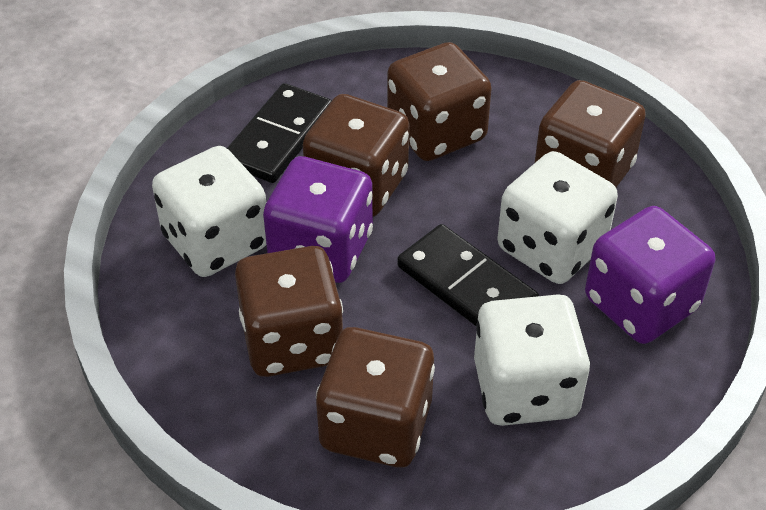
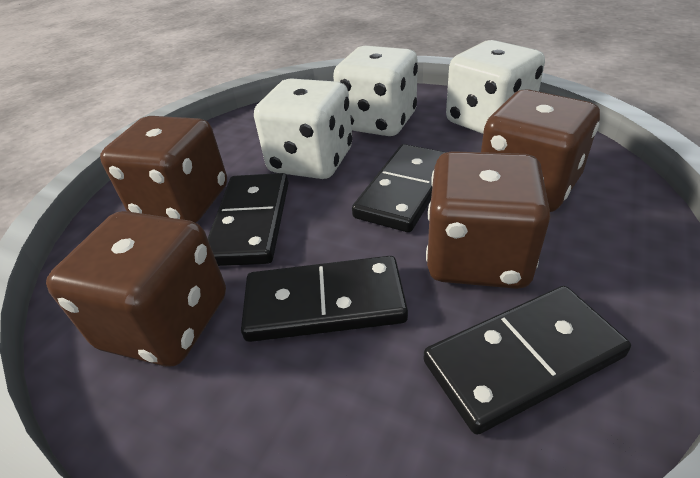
black domino: 2 -> 4
brown dice: 5 -> 4
purple dice: 2 -> 0

